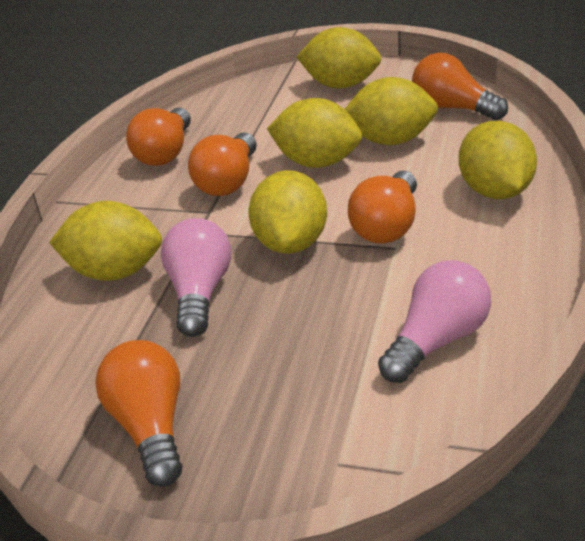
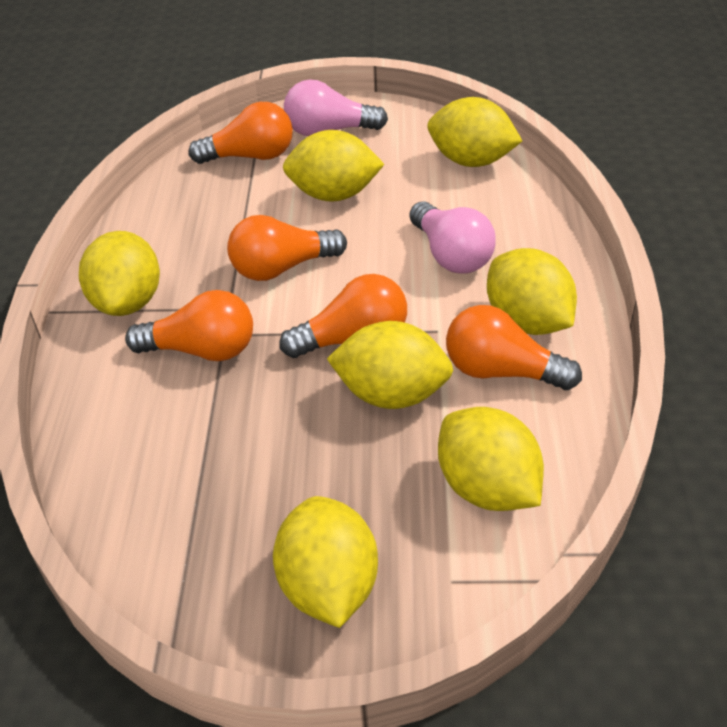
yellow lemon: 6 -> 7

